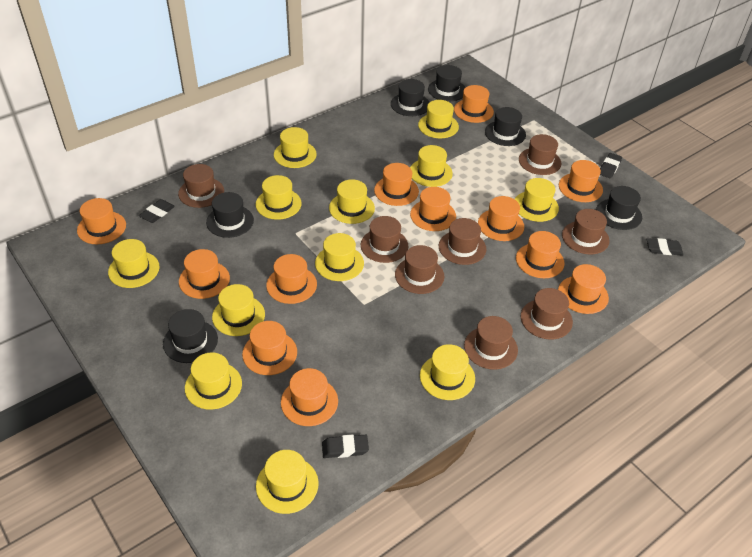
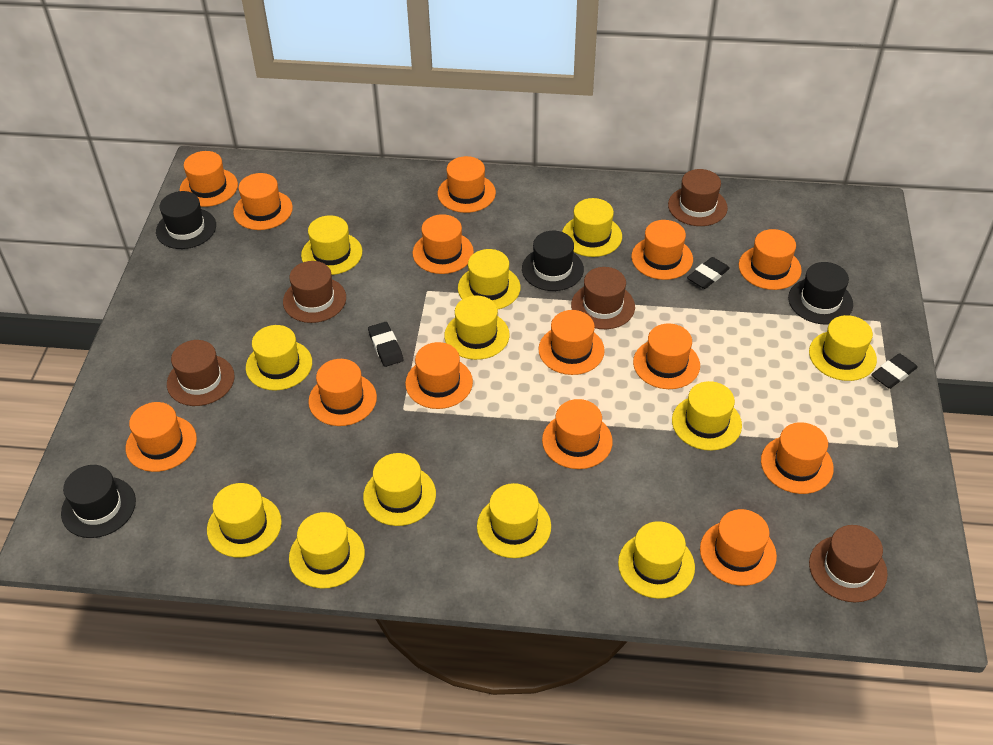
black eraser: 4 -> 3
black hat: 6 -> 4
brown hat: 8 -> 5
orange hat: 12 -> 14

